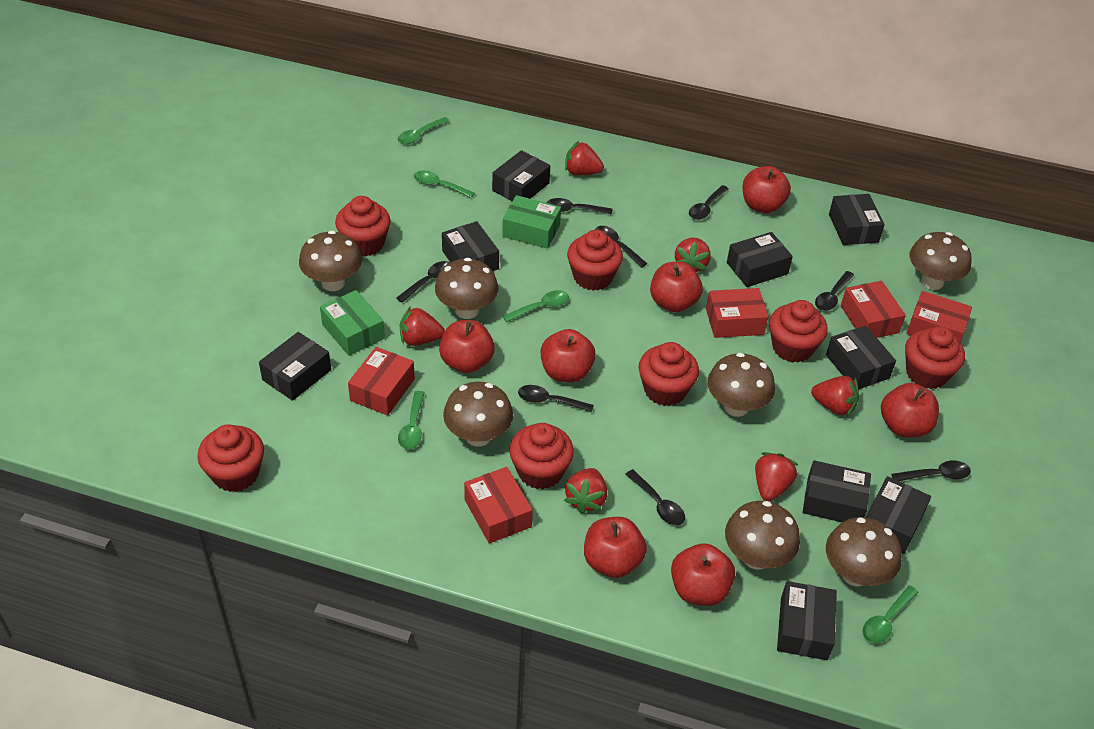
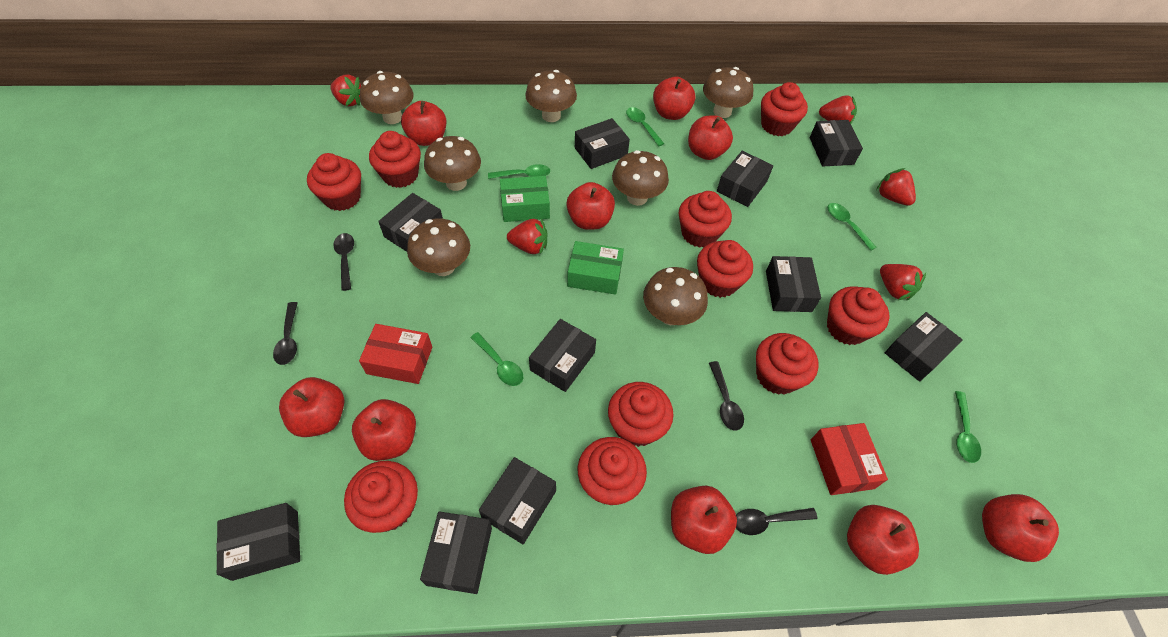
black box: 9 -> 10
black spoon: 8 -> 4
red apple: 7 -> 9
red box: 5 -> 2
red cupcake: 7 -> 10
red strawberry: 6 -> 5

